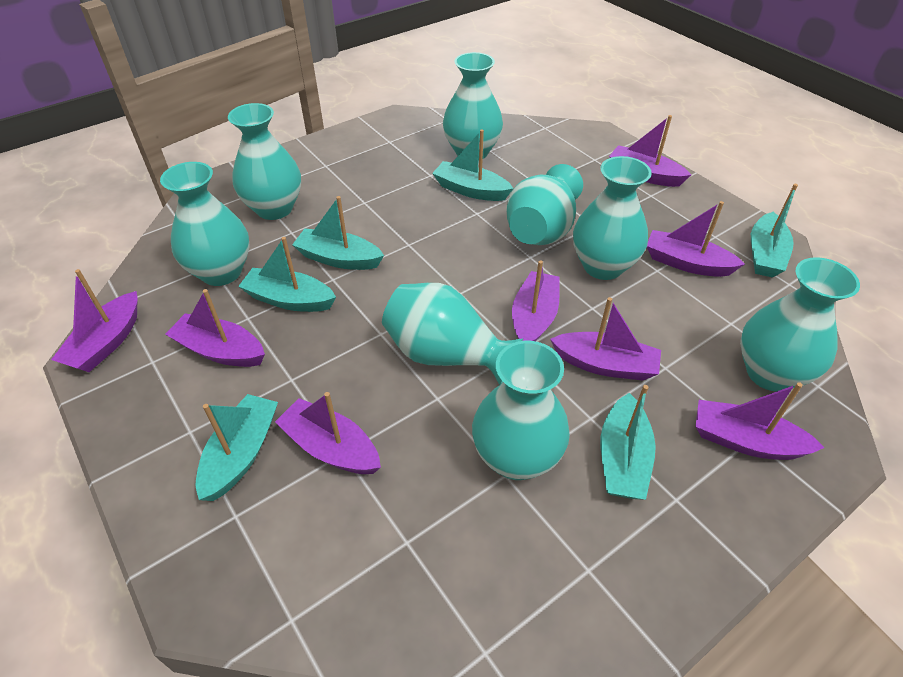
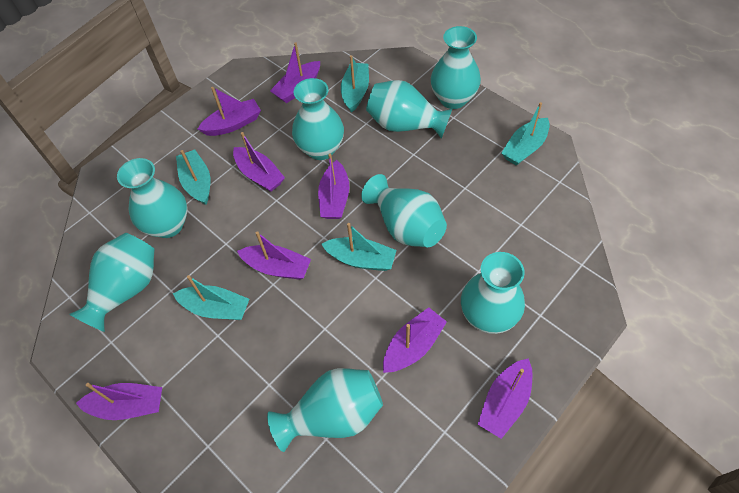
turquoise boat: 6 -> 5

